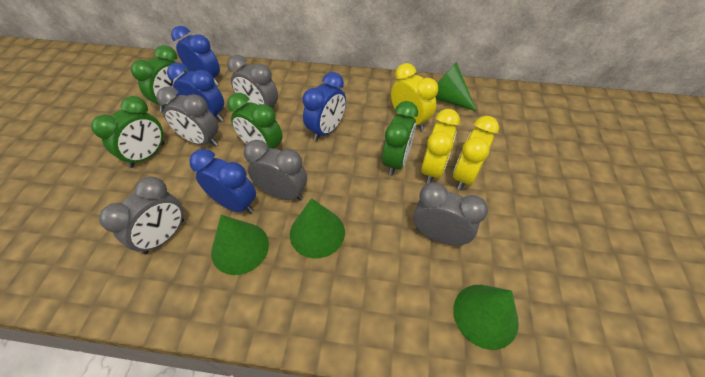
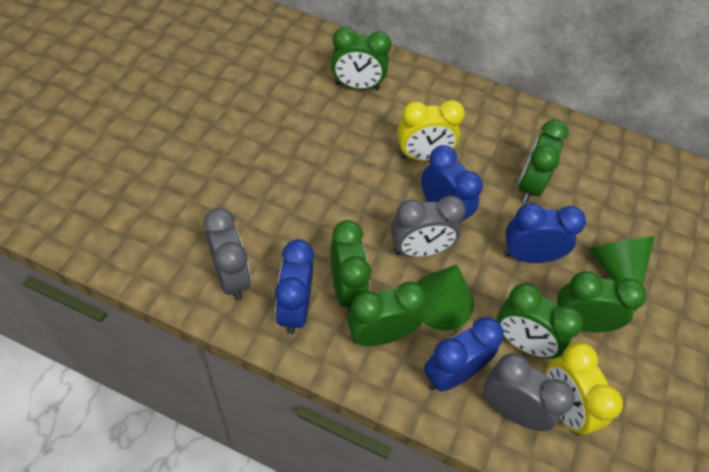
green clock: 4 -> 6
green cone: 4 -> 2
grey clock: 5 -> 3
yellow clock: 3 -> 2

